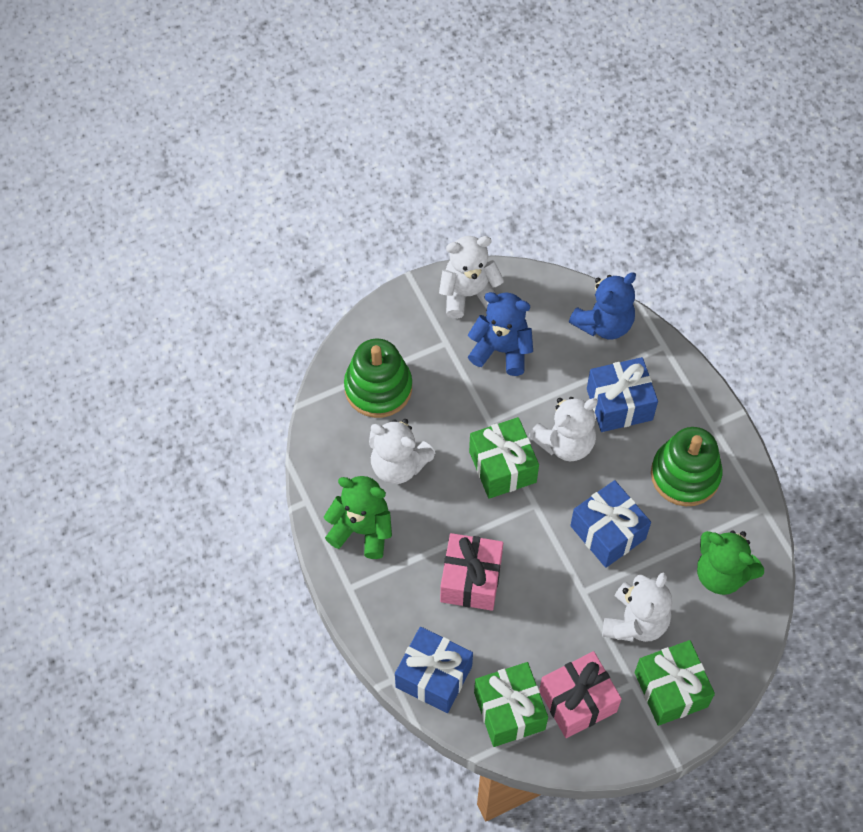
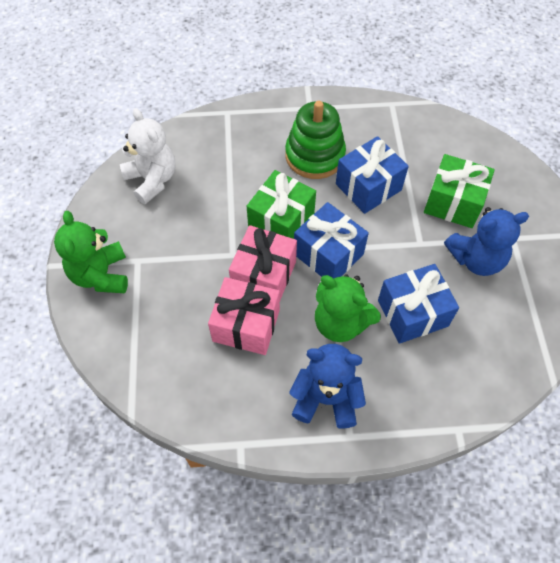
green gift: 3 -> 2
green stacking toy: 2 -> 1
white teddy bear: 4 -> 1

